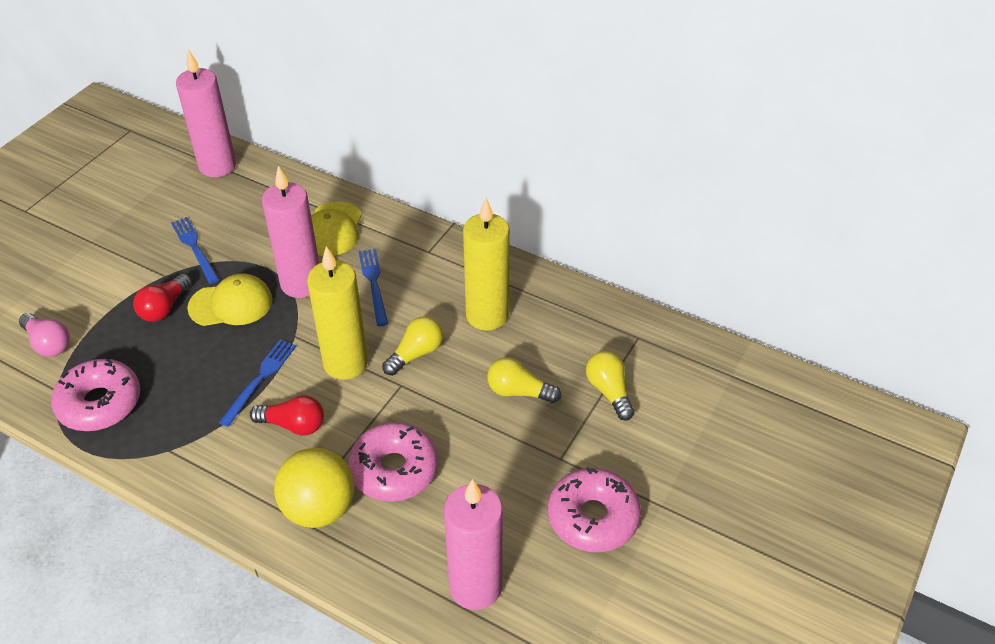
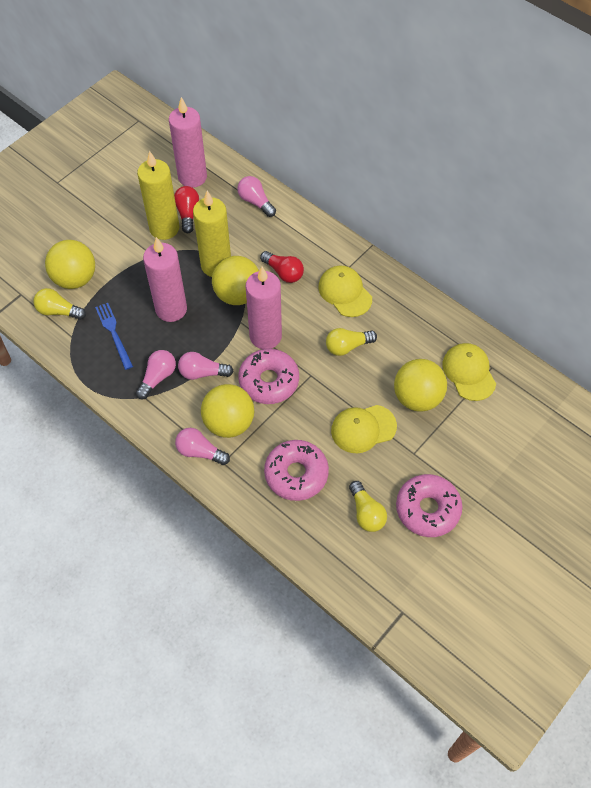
blue fork: 3 -> 1
pink light bulb: 1 -> 4
yellow ball: 1 -> 4
yellow cap: 2 -> 3

